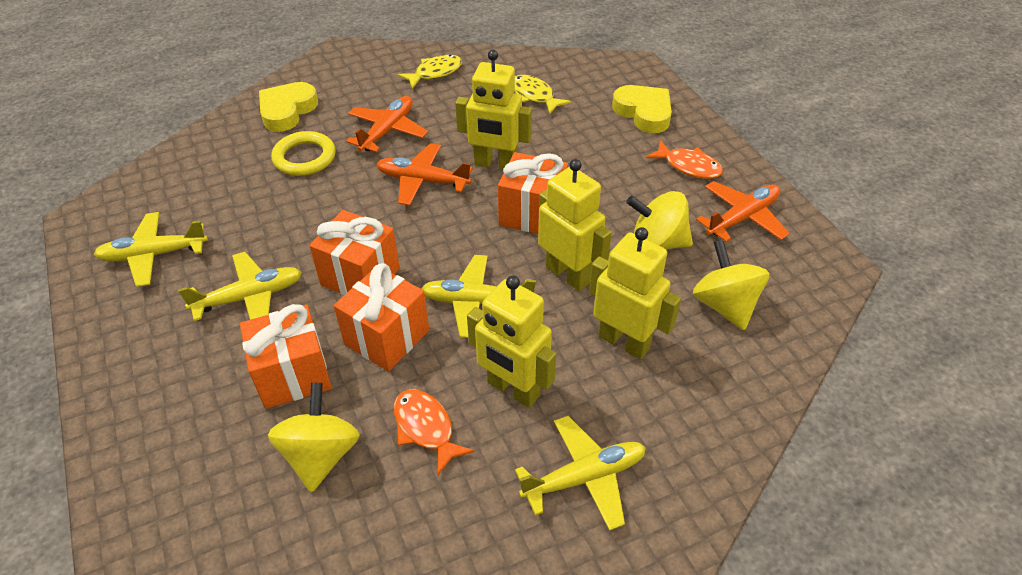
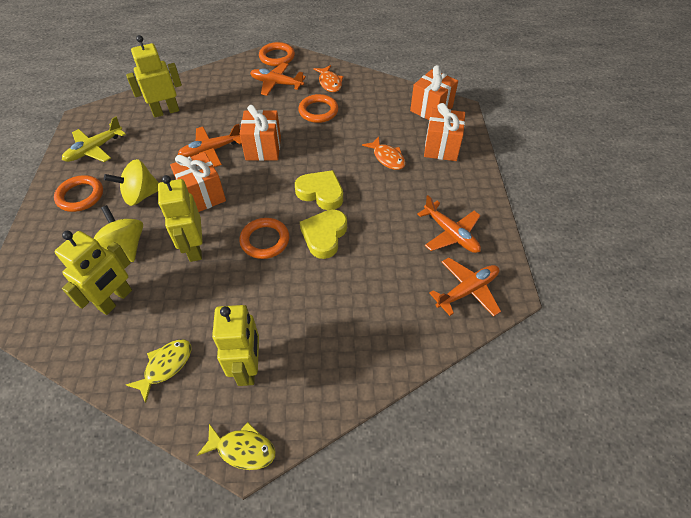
orange plane: 3 -> 4
orange ring: 0 -> 4
yellow plane: 4 -> 1
yellow ring: 1 -> 0
yellow spinning top: 3 -> 2

